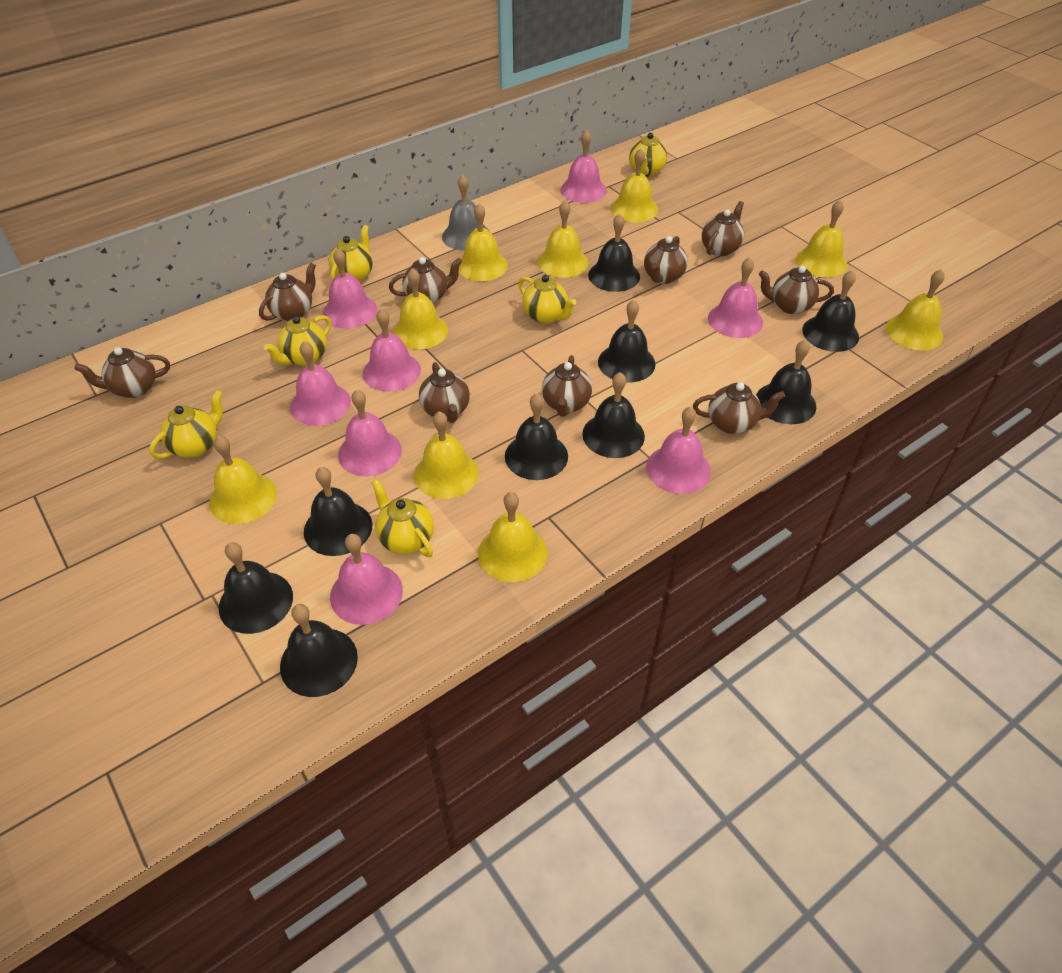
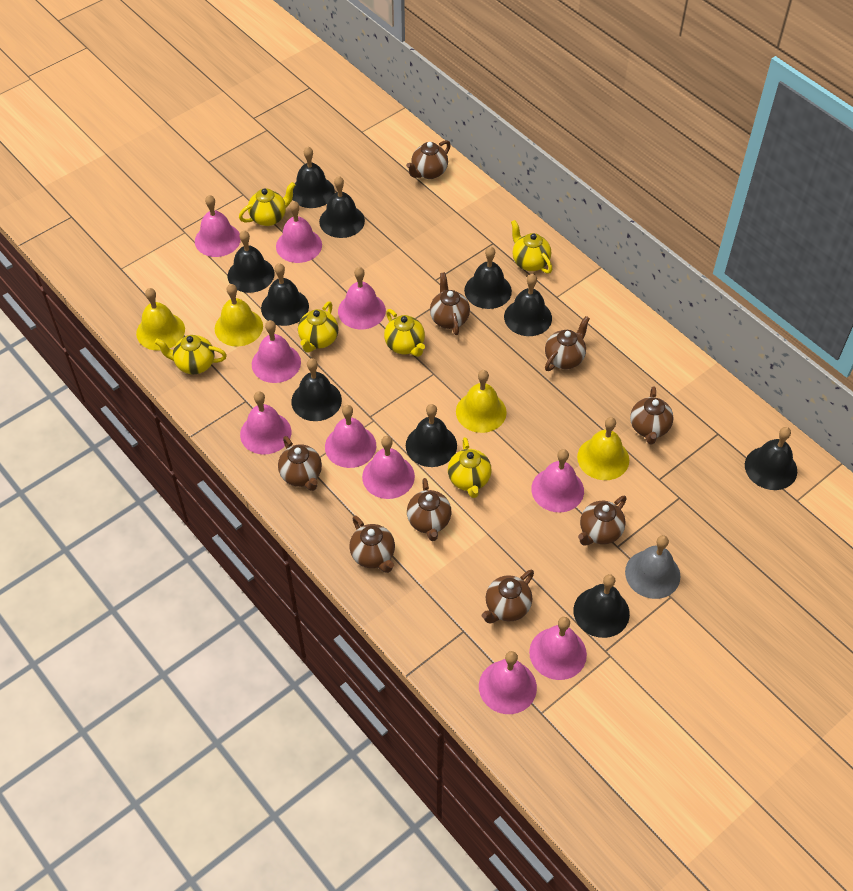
black bell: 9 -> 10
pink bell: 8 -> 10
yellow bell: 9 -> 4

